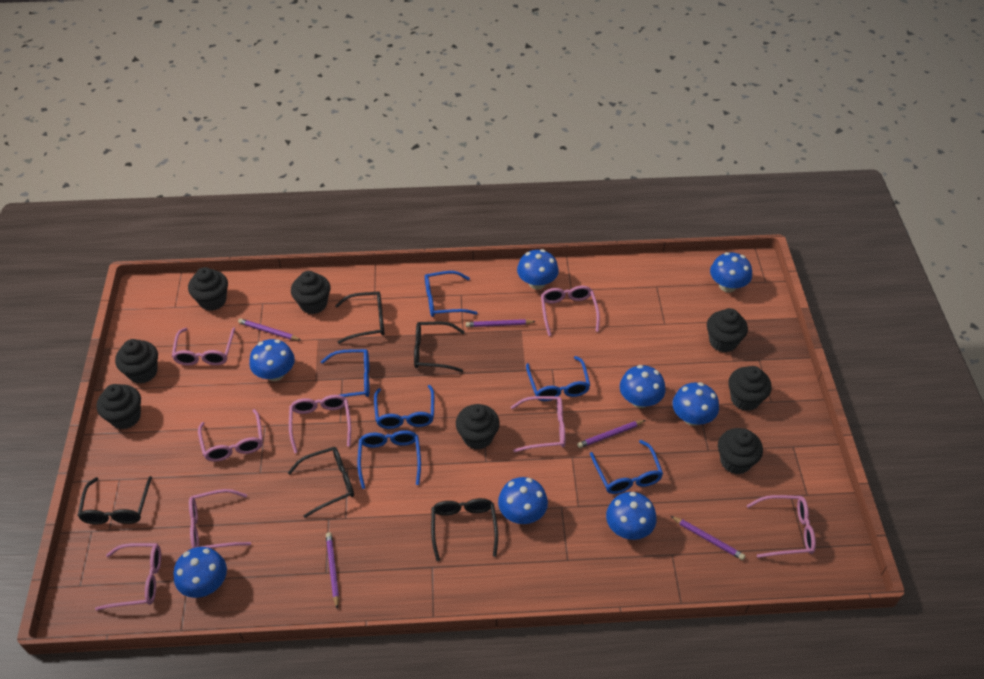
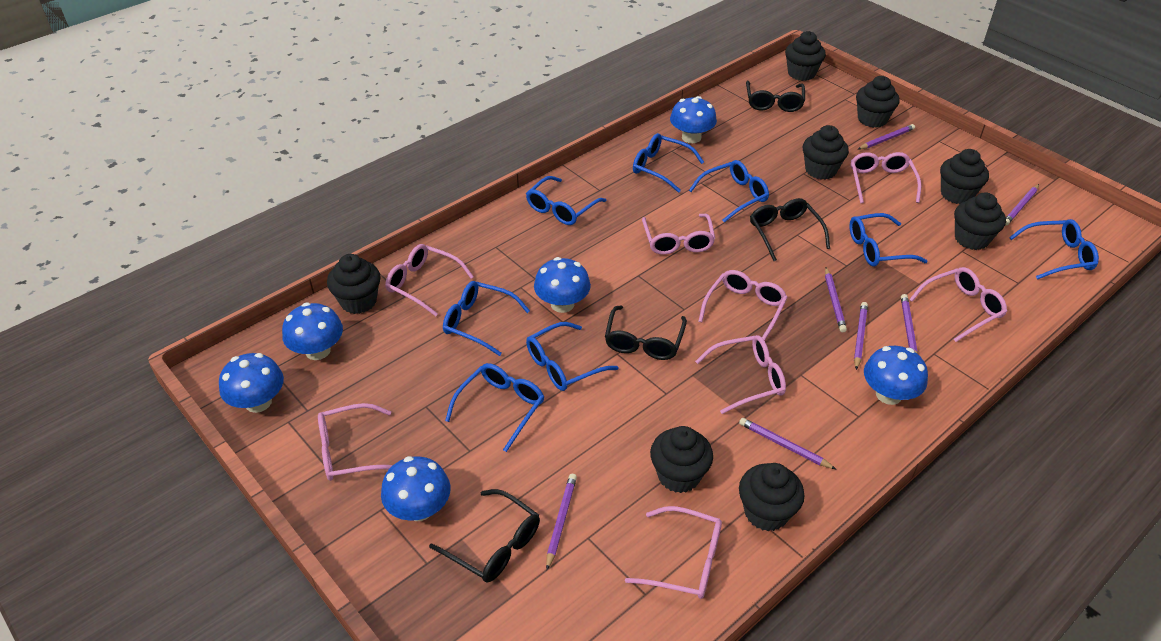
black glasses: 5 -> 4
blue glasses: 6 -> 8
blue mushroom: 8 -> 6
purple pencil: 5 -> 7

